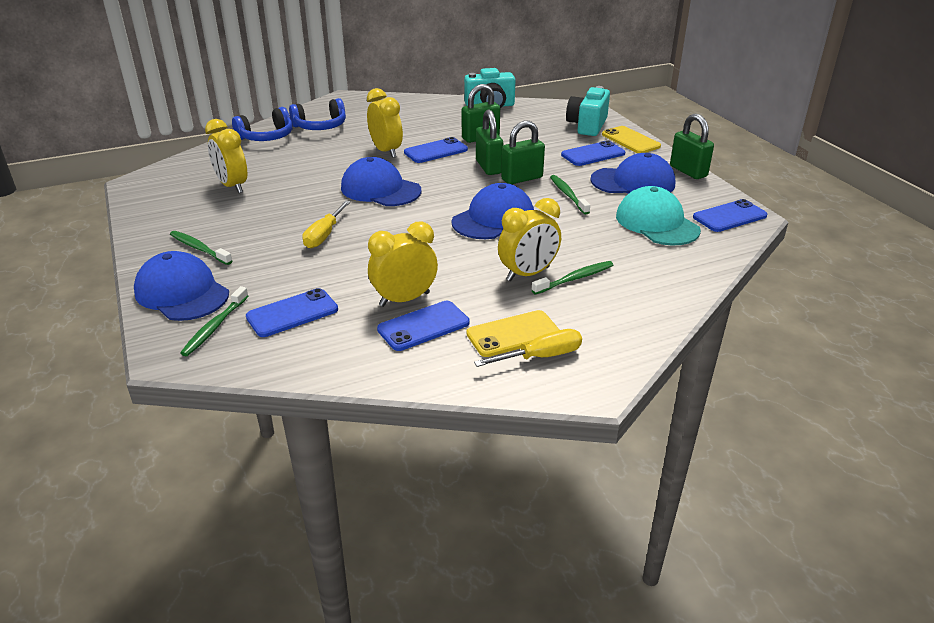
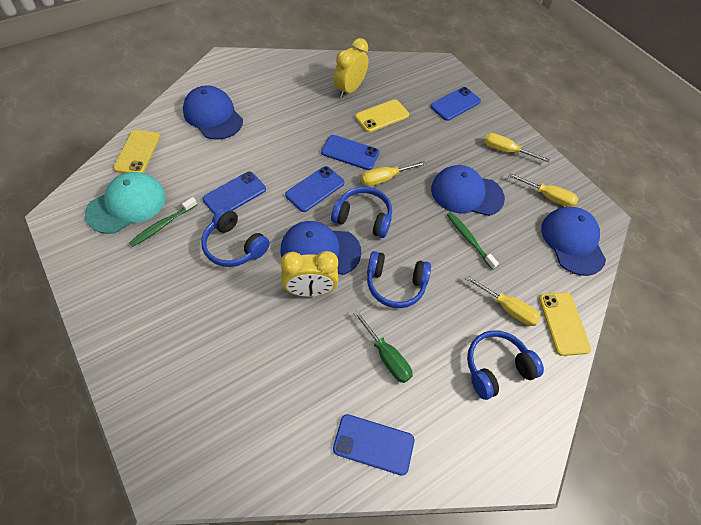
blue headphones: 2 -> 4
green padlock: 4 -> 0
green screwdriver: 0 -> 1
green toothbrush: 4 -> 2
turquoise camera: 2 -> 0
yellow clock: 4 -> 2
yellow phone: 2 -> 3
yellow screwdriver: 2 -> 4

